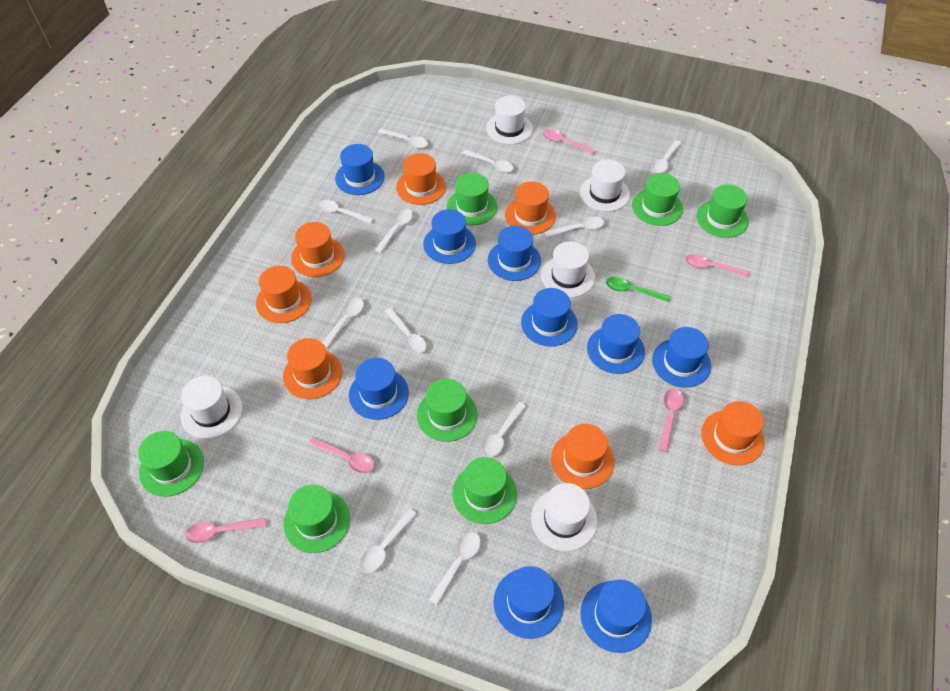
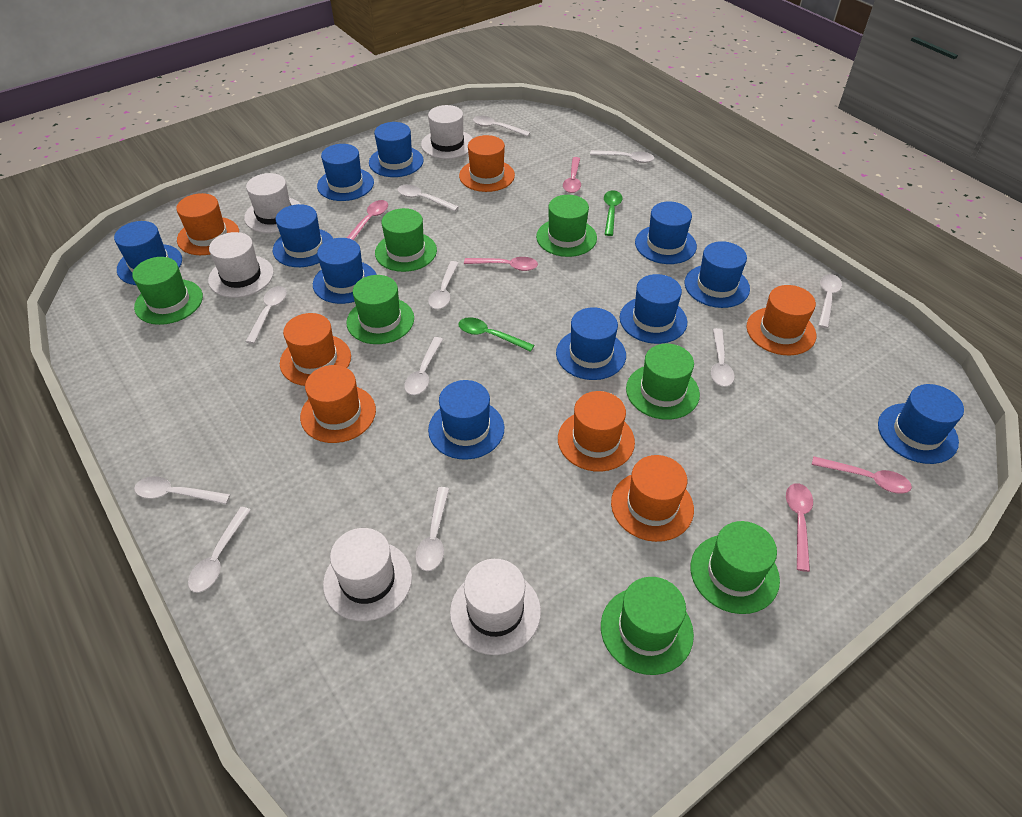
blue hat: 9 -> 11
green spoon: 1 -> 2

